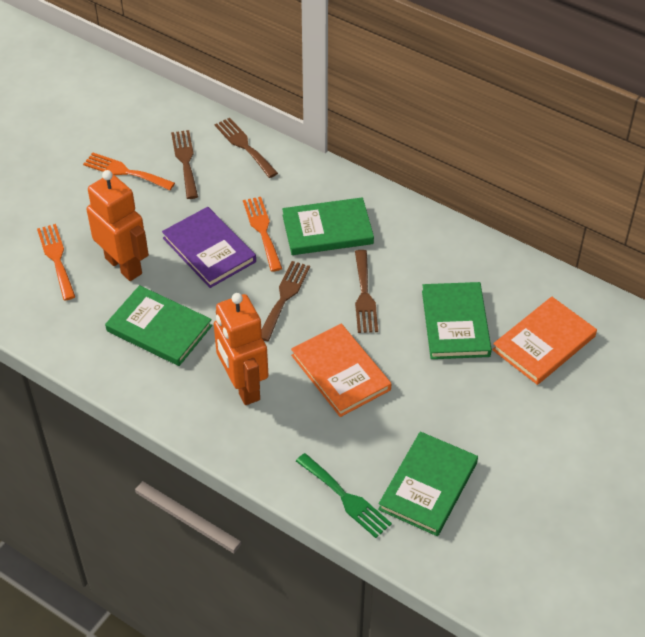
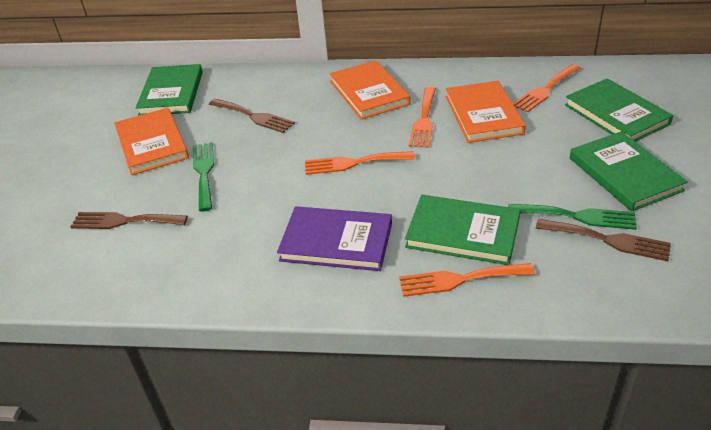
brown fork: 4 -> 3
green fork: 1 -> 2
orange book: 2 -> 3
orange fork: 3 -> 4
orange robot: 2 -> 0

